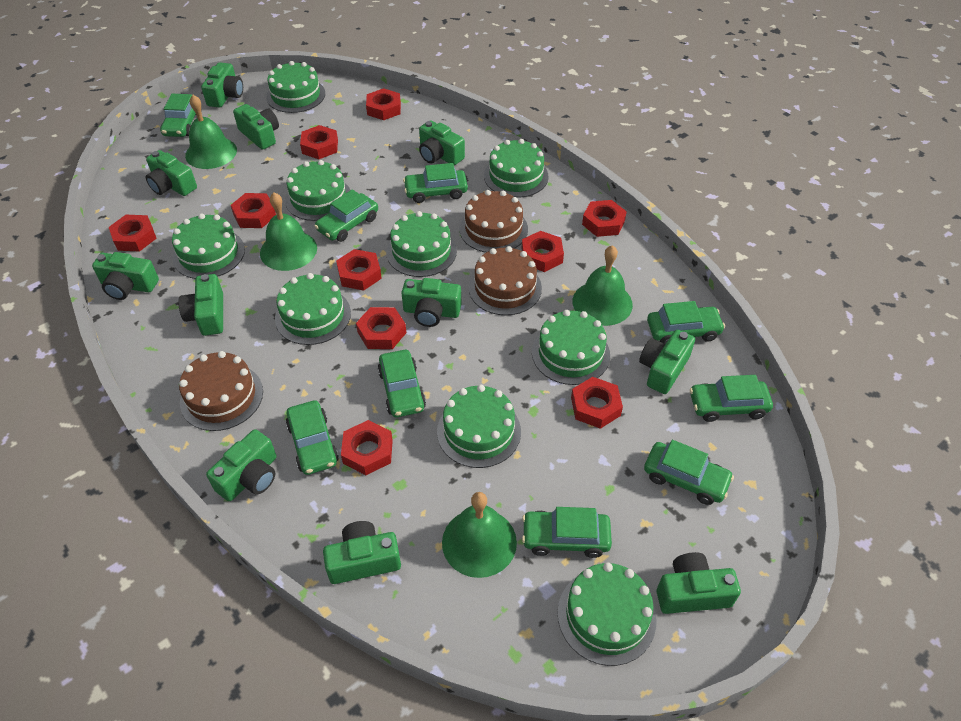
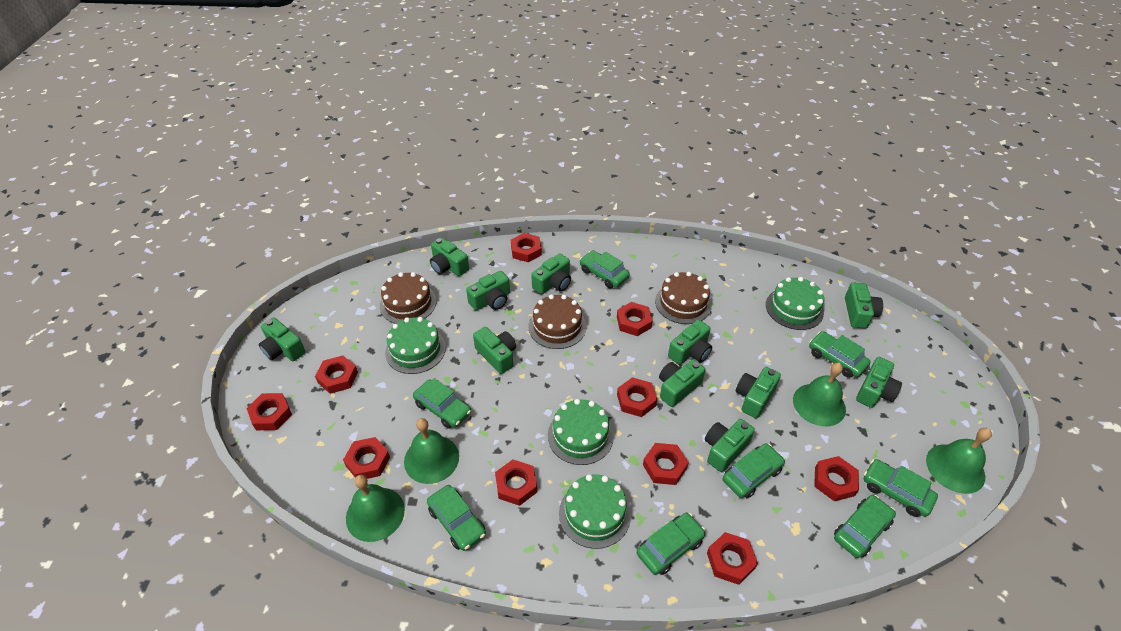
green cake: 9 -> 4
green car: 9 -> 8

